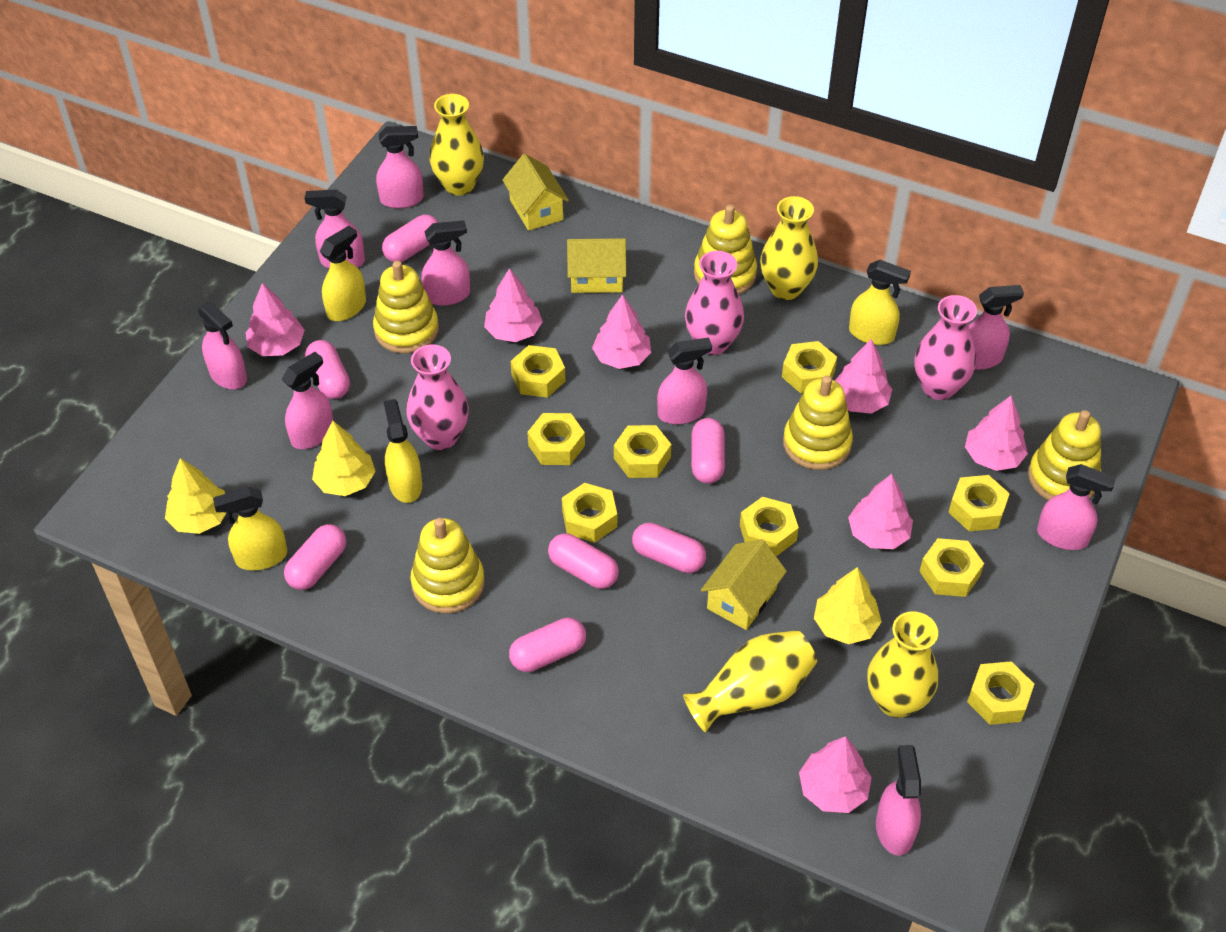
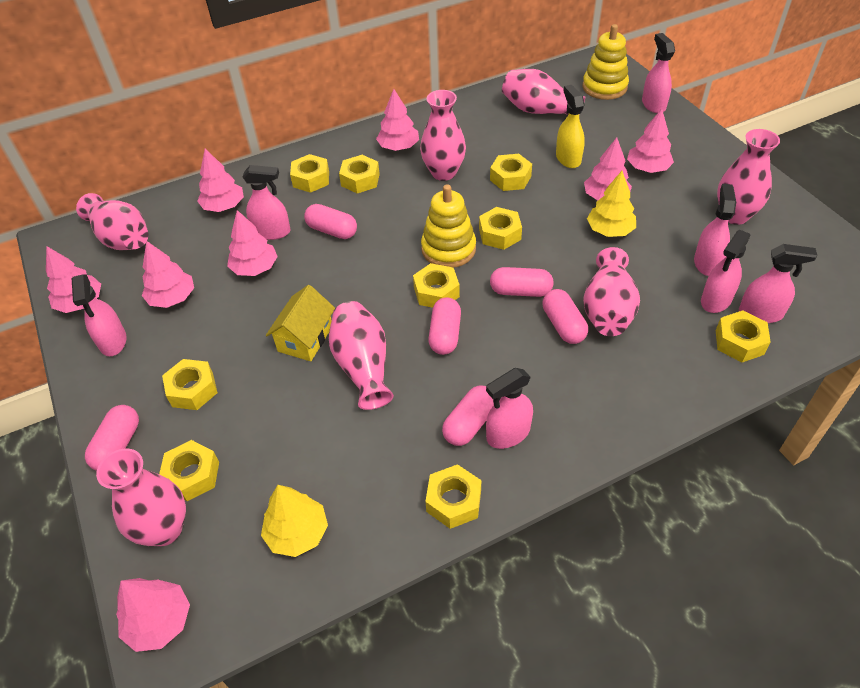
pink capsule: 7 -> 6
pink spray bottle: 9 -> 7
pink tree: 7 -> 8
pink vase: 3 -> 7
yellow house: 3 -> 1
yellow spray bottle: 4 -> 1
yellow stacking toy: 5 -> 2
yellow tree: 3 -> 2
yellow vase: 4 -> 0

